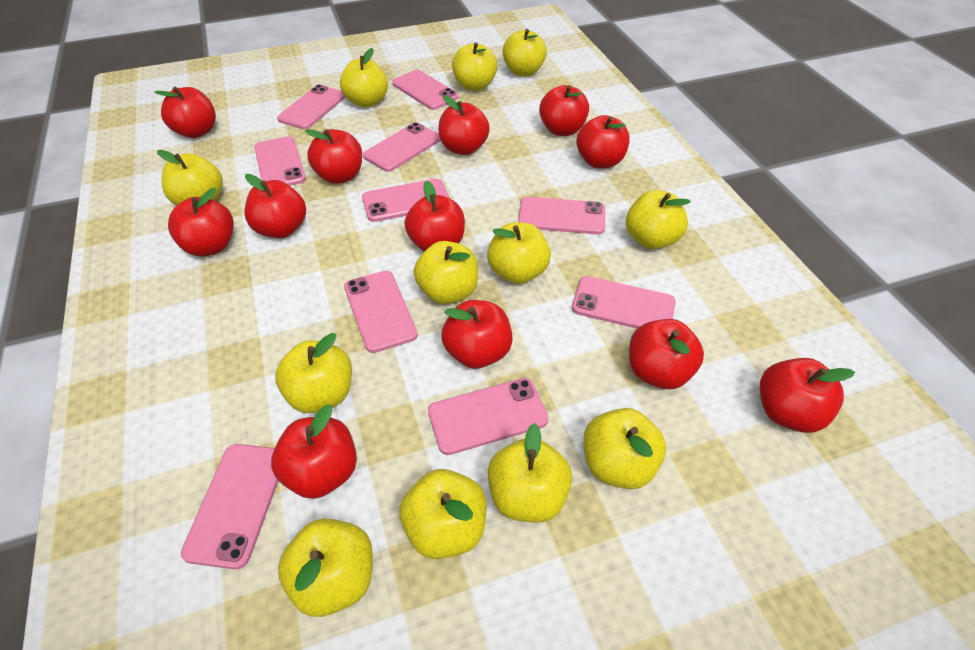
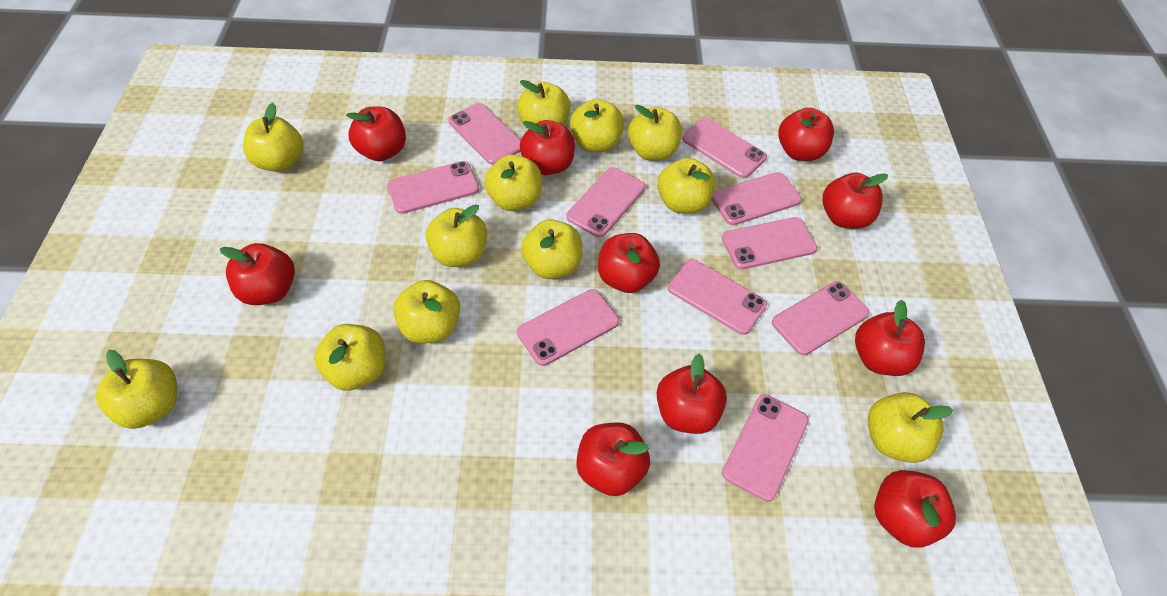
red apple: 12 -> 10

